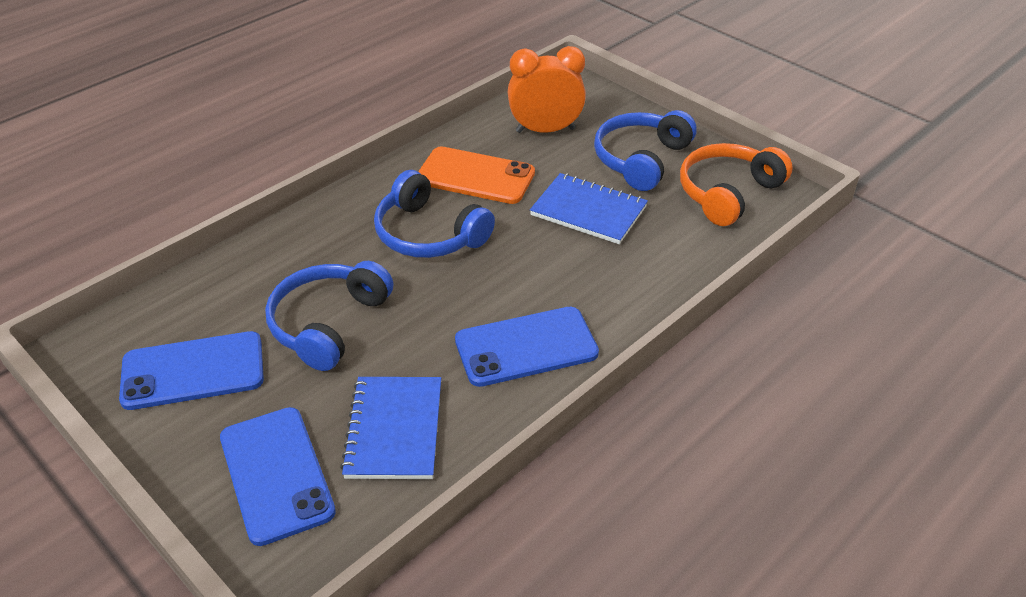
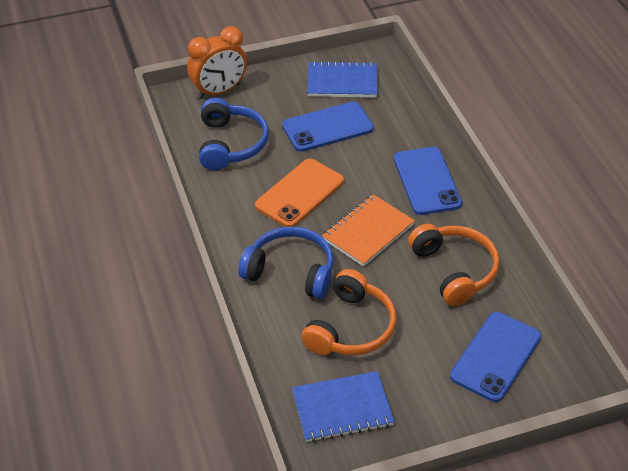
blue headphones: 3 -> 2
orange headphones: 1 -> 2
orange notebook: 0 -> 1

